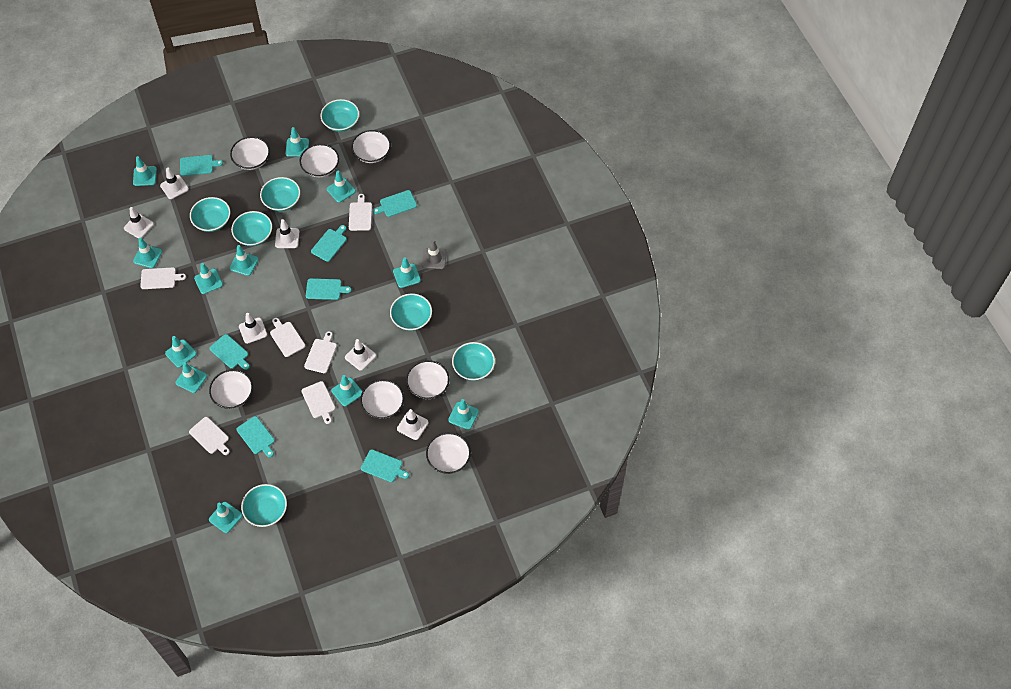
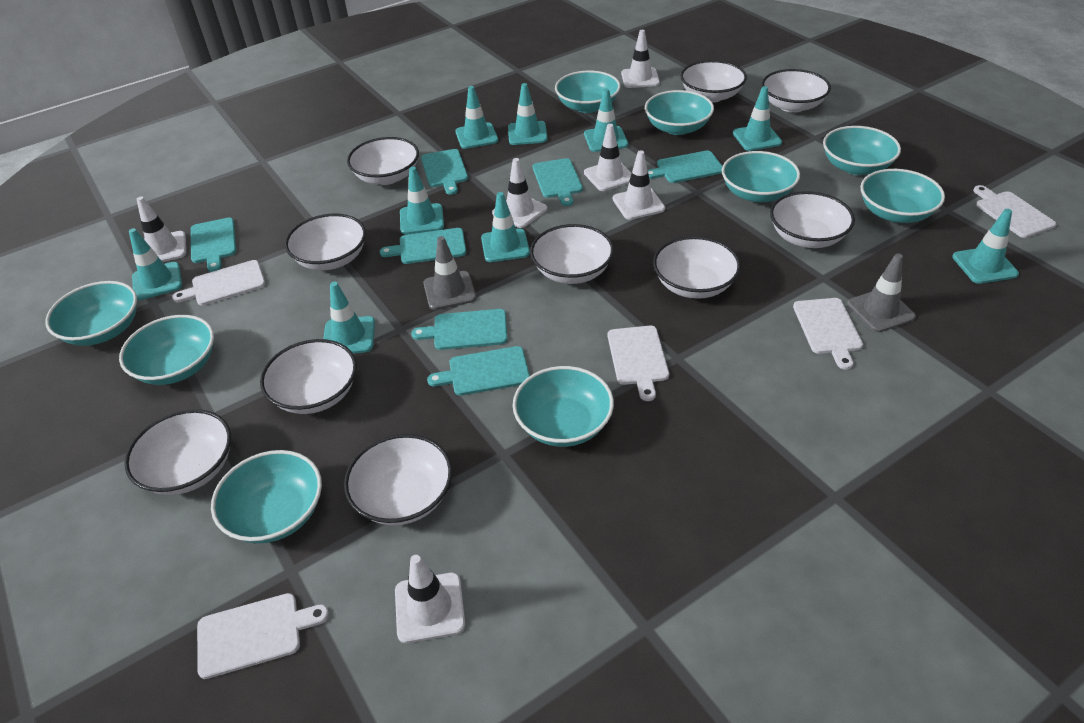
grey traffic cone: 1 -> 2
turquoise bowl: 7 -> 9
turquoise traffic cone: 12 -> 9
white bowl: 7 -> 10
white cutting board: 6 -> 5

